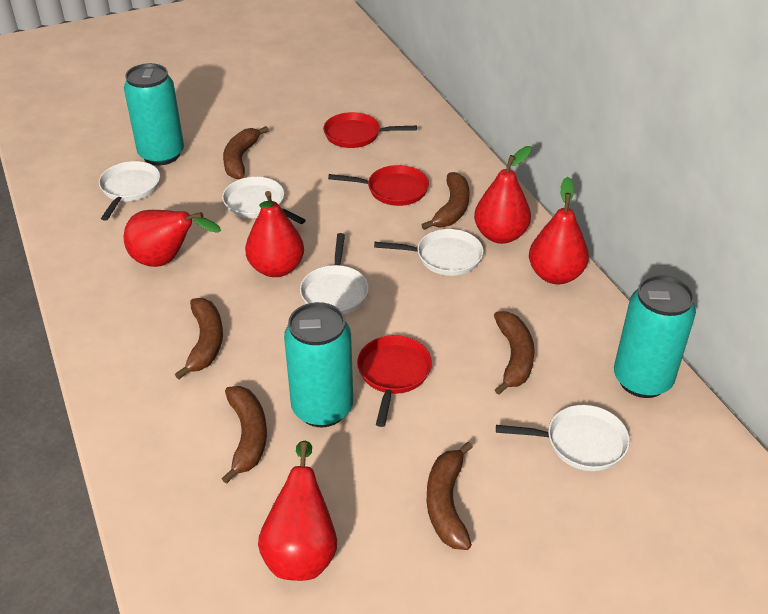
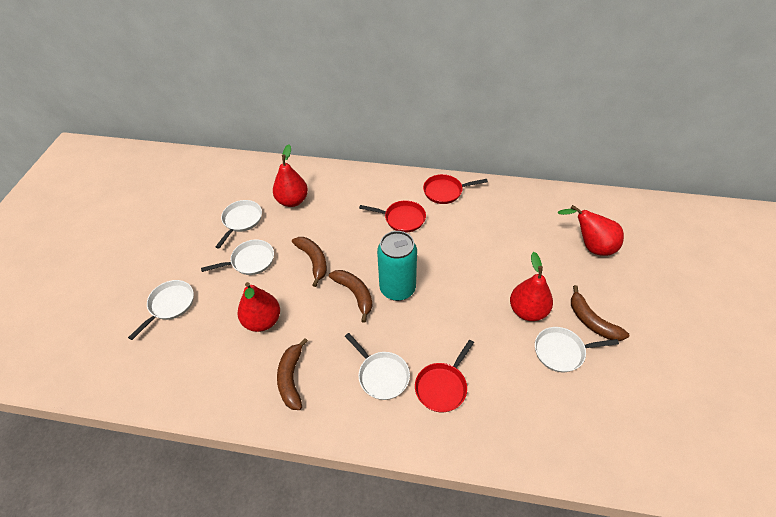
brown banana: 6 -> 4
red pear: 5 -> 4
turquoise can: 3 -> 1

